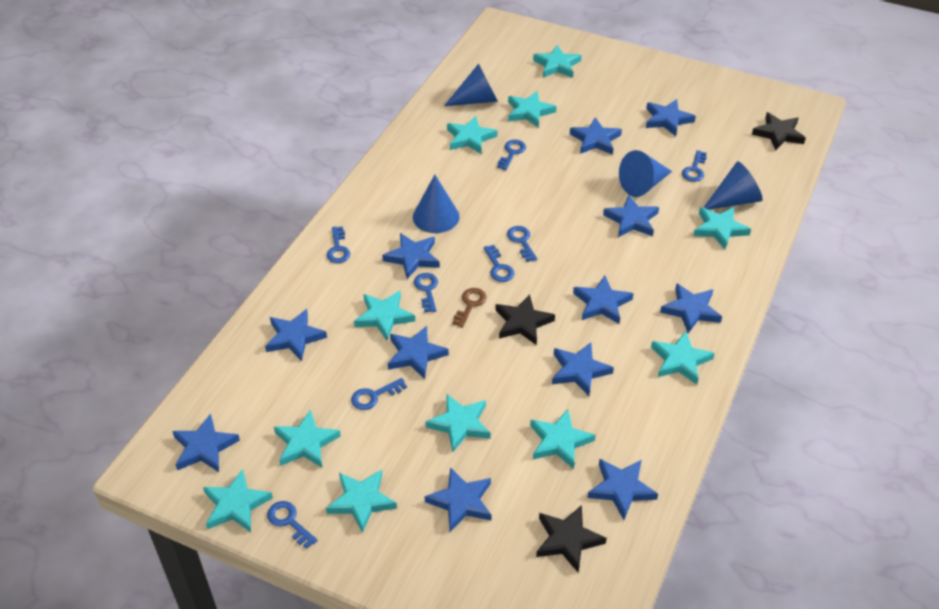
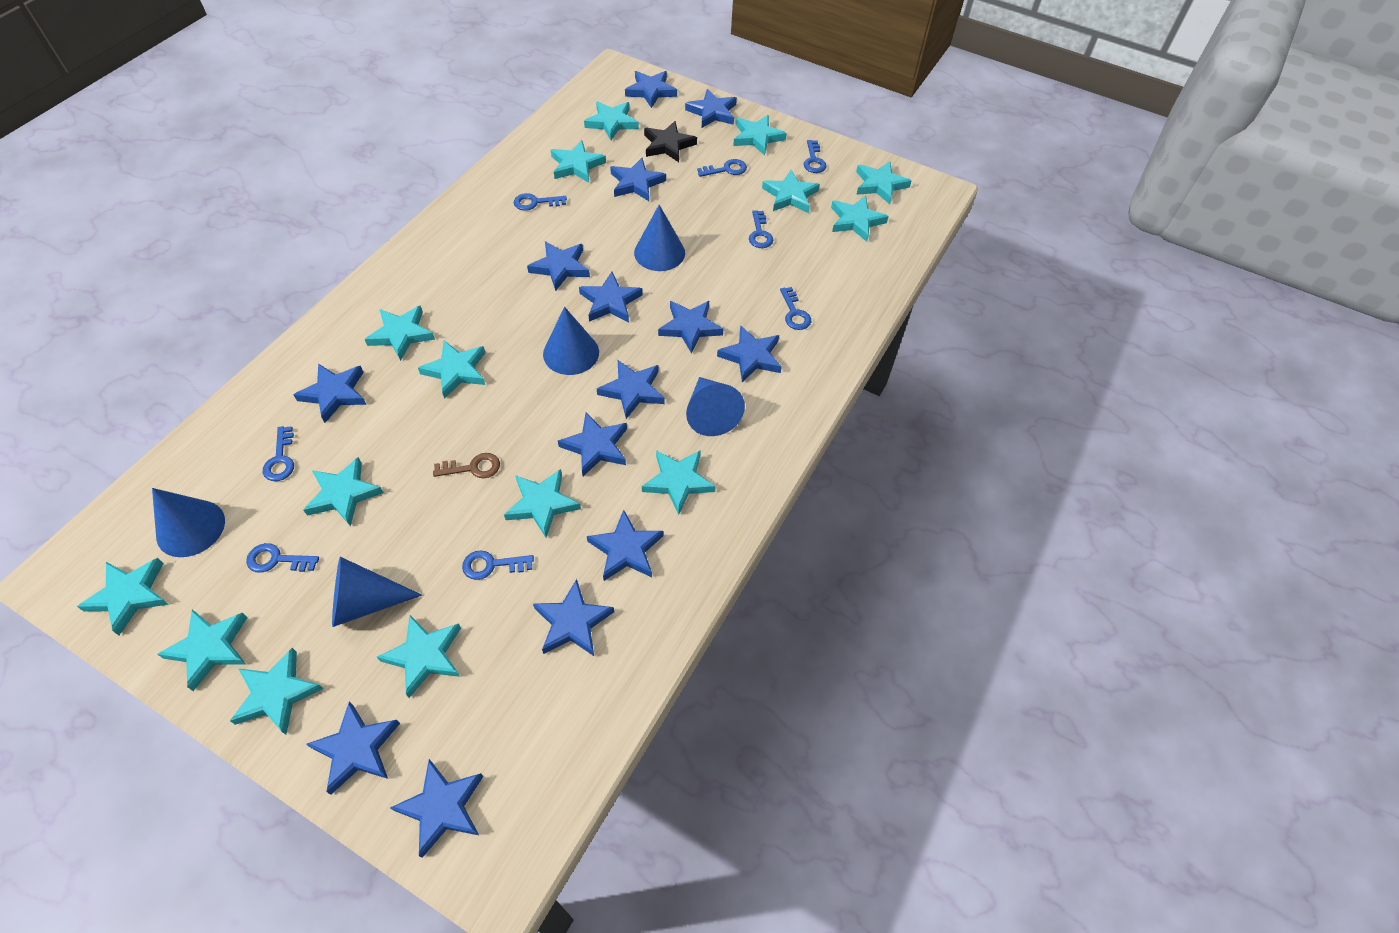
black star: 3 -> 1
blue cone: 4 -> 5
blue star: 12 -> 14
turquoise star: 11 -> 15

